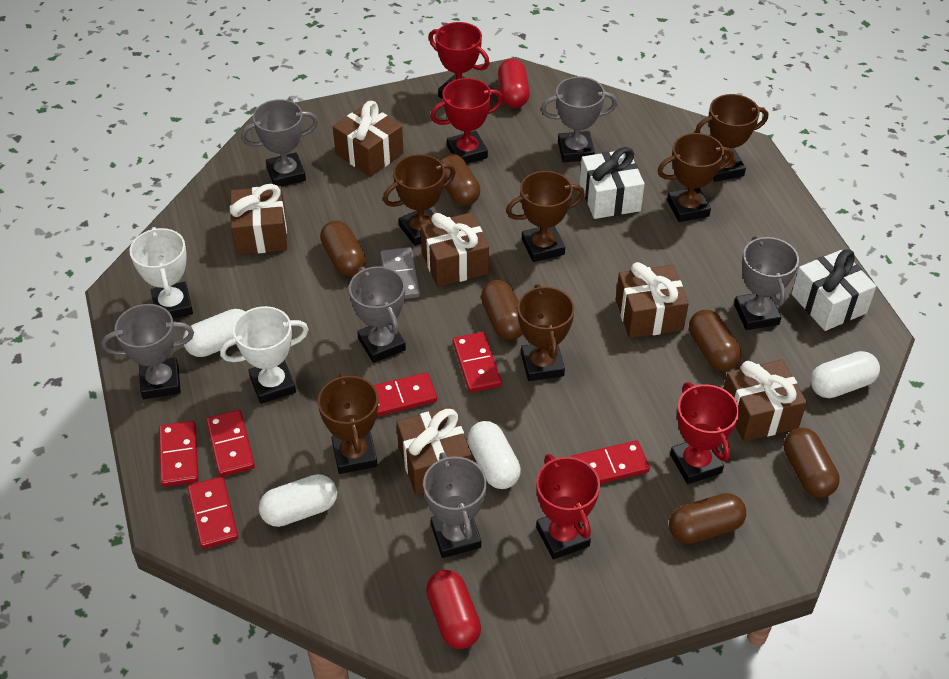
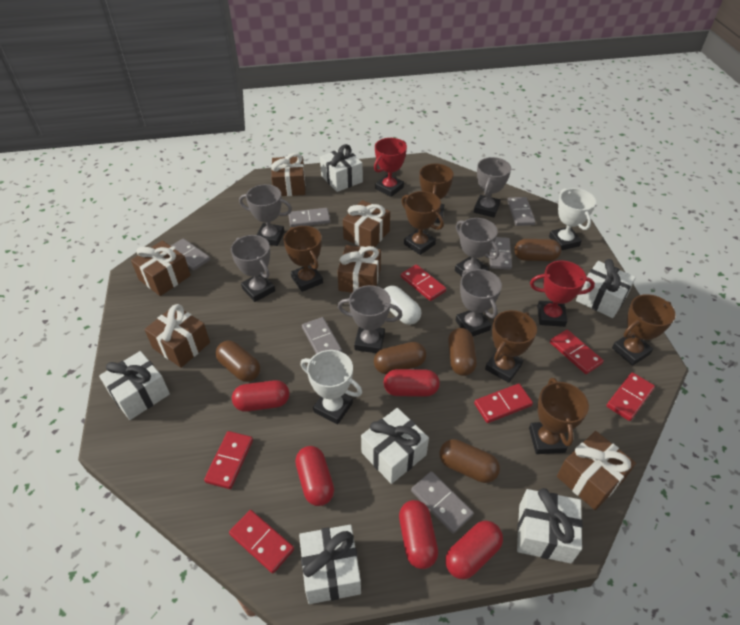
brown capsule: 6 -> 5
grey domino: 1 -> 6
red capsule: 2 -> 5
red trophy: 4 -> 2
white capsule: 4 -> 1
white gift: 2 -> 6

